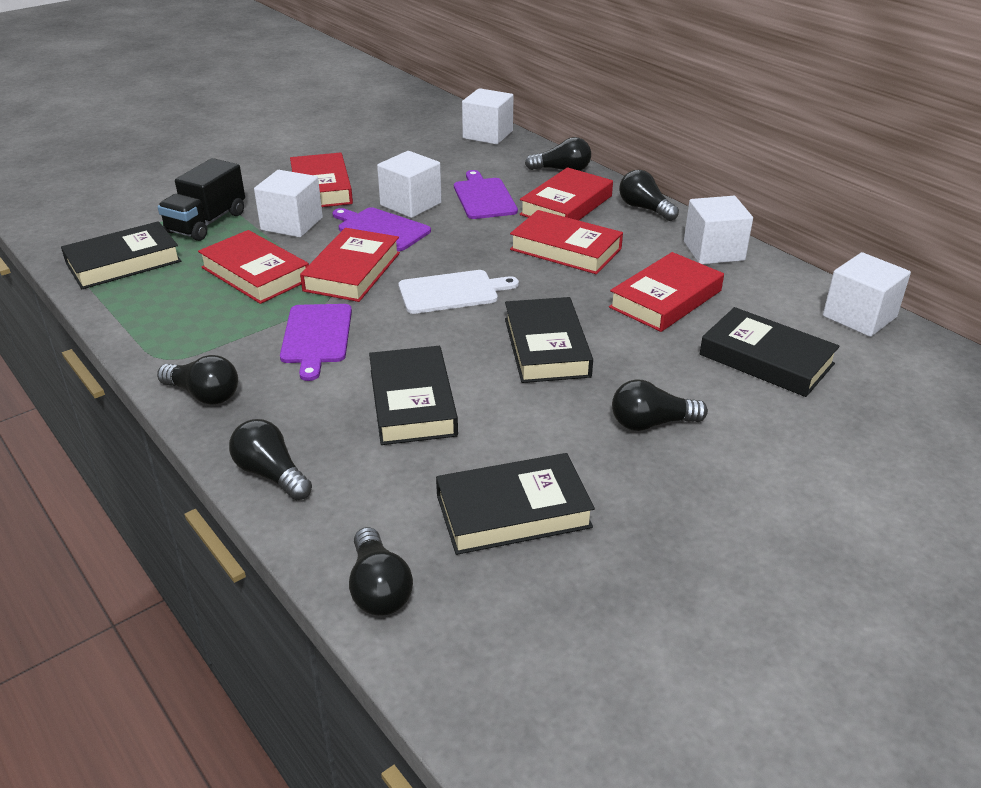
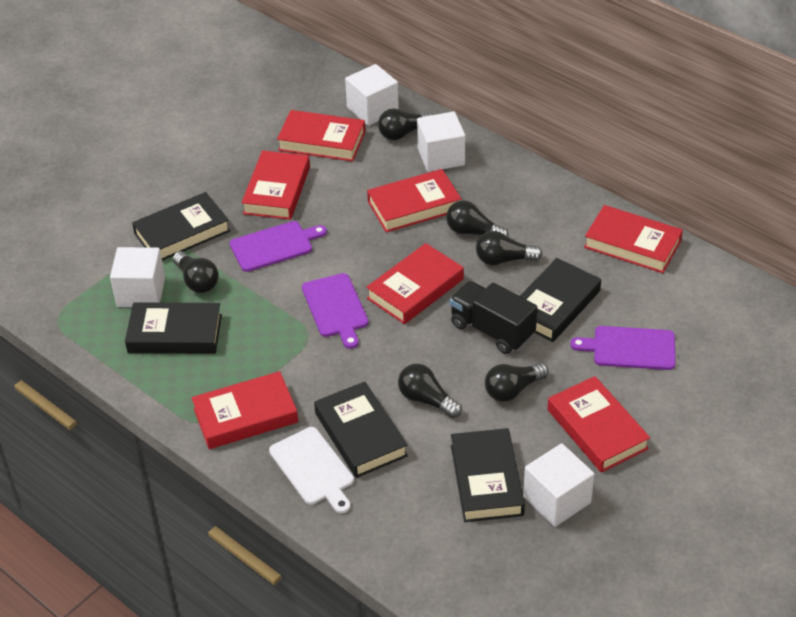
red book: 6 -> 7
white cube: 5 -> 4

